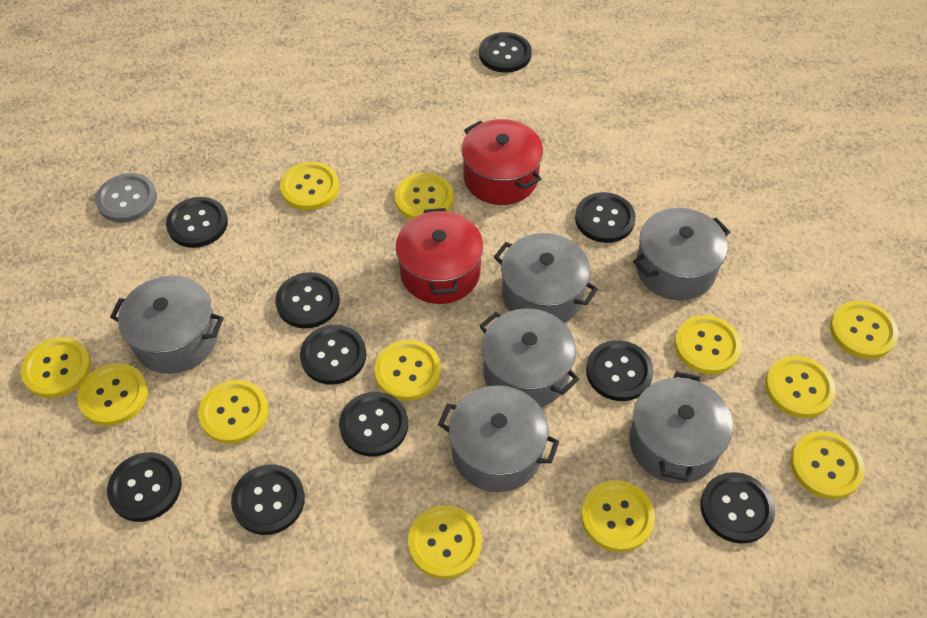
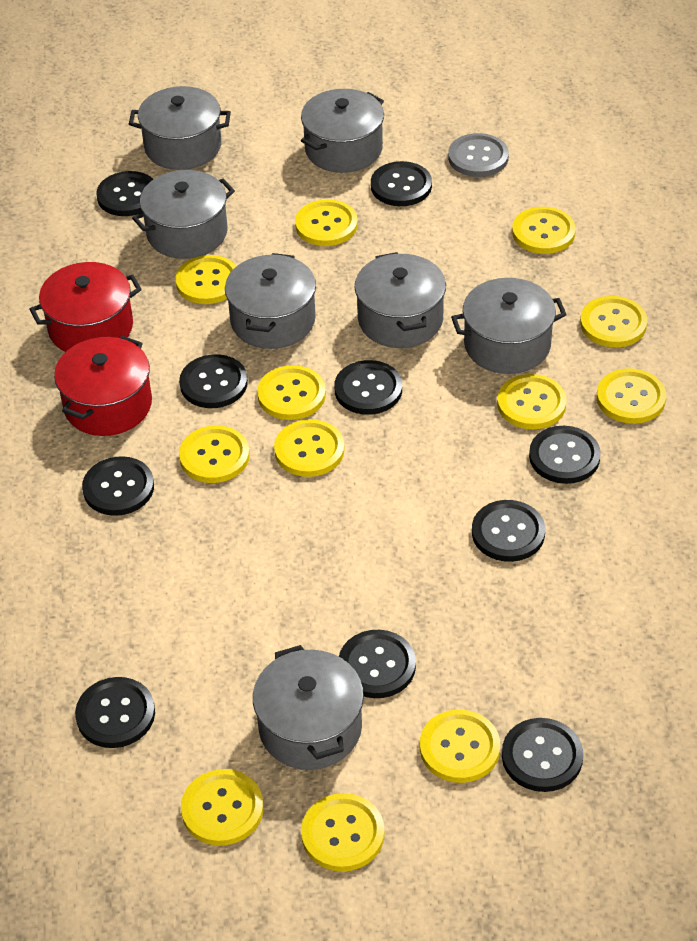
grey pot: 6 -> 7

